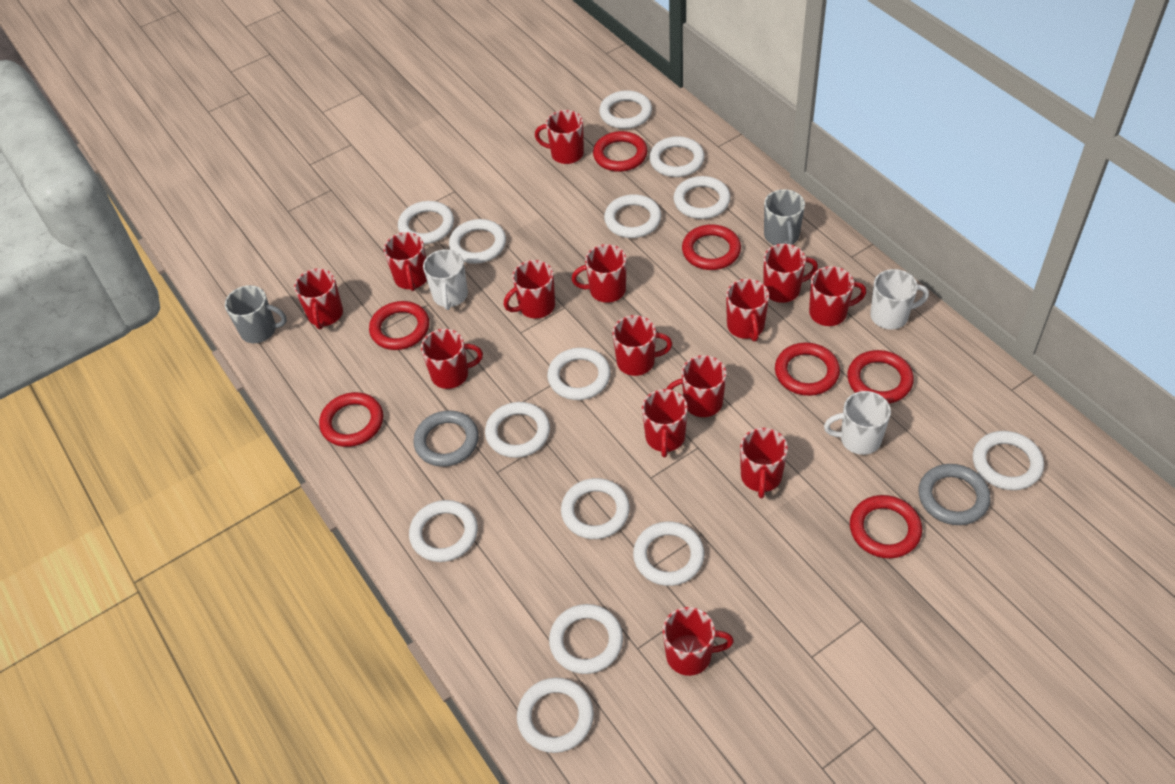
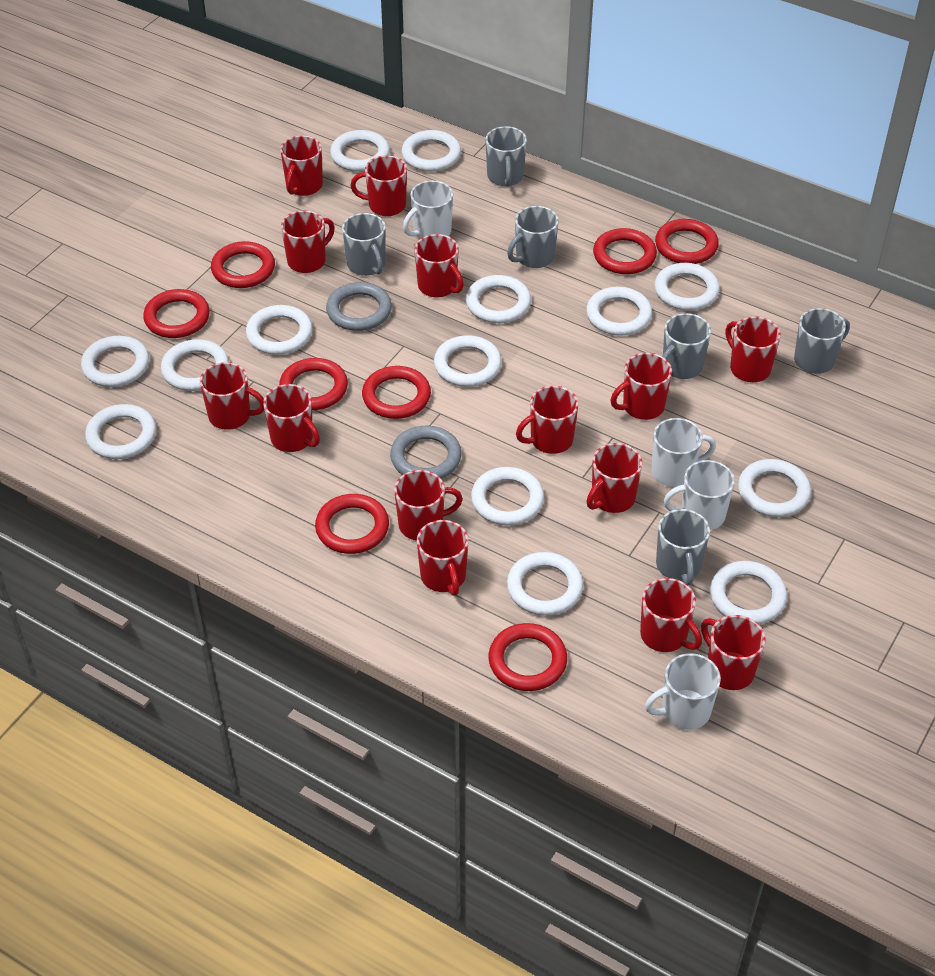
grey mug: 2 -> 6
red ring: 7 -> 8
white mug: 3 -> 4

